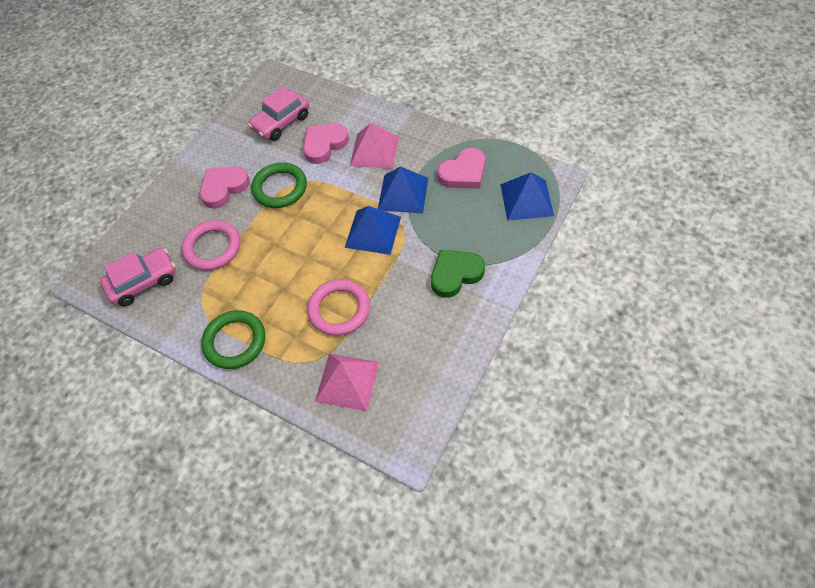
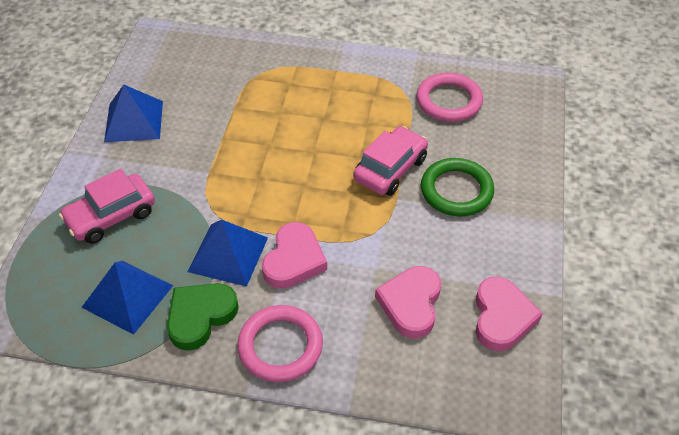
green ring: 2 -> 1
pink pyramid: 2 -> 0

